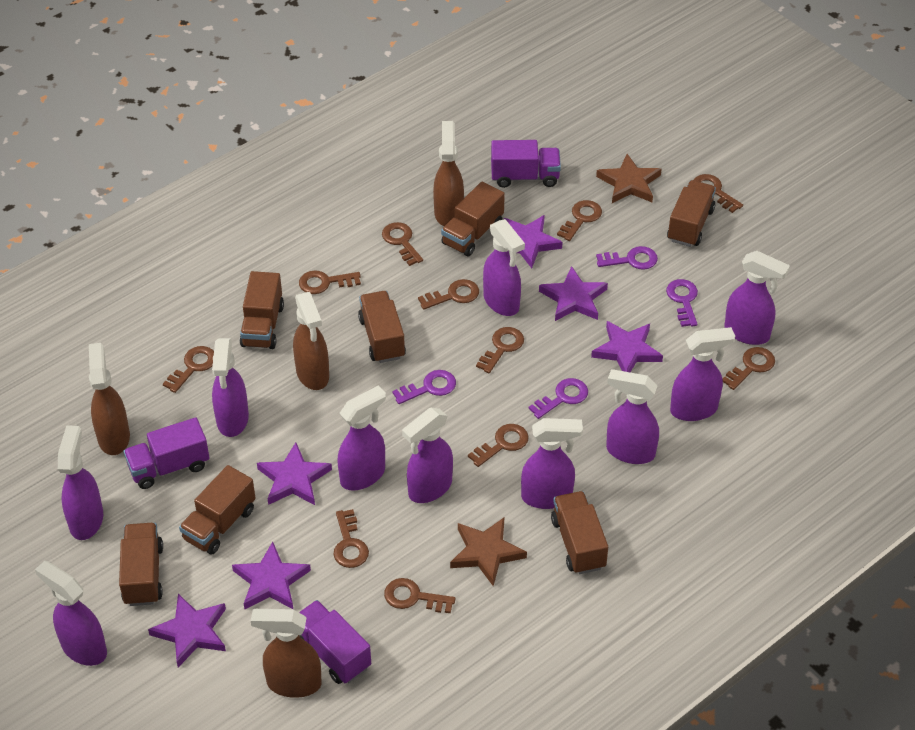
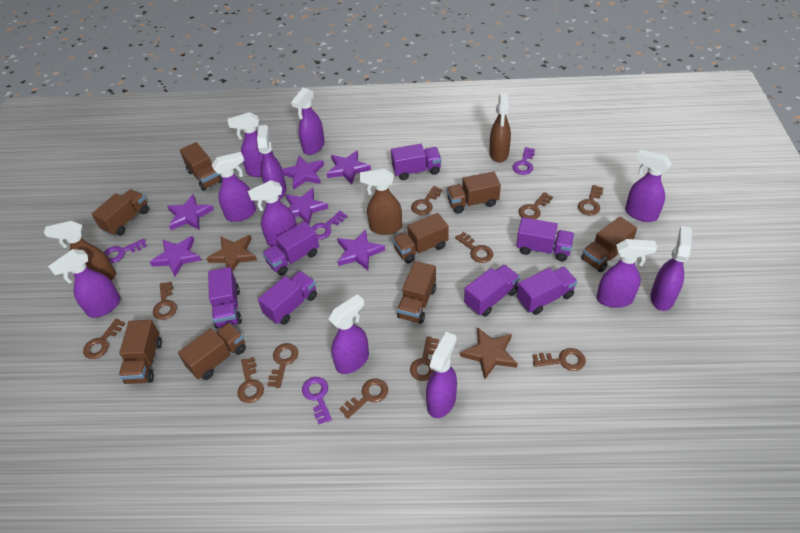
brown spray bottle: 4 -> 3
brown truck: 7 -> 8
purple spray bottle: 10 -> 11
purple truck: 3 -> 7

